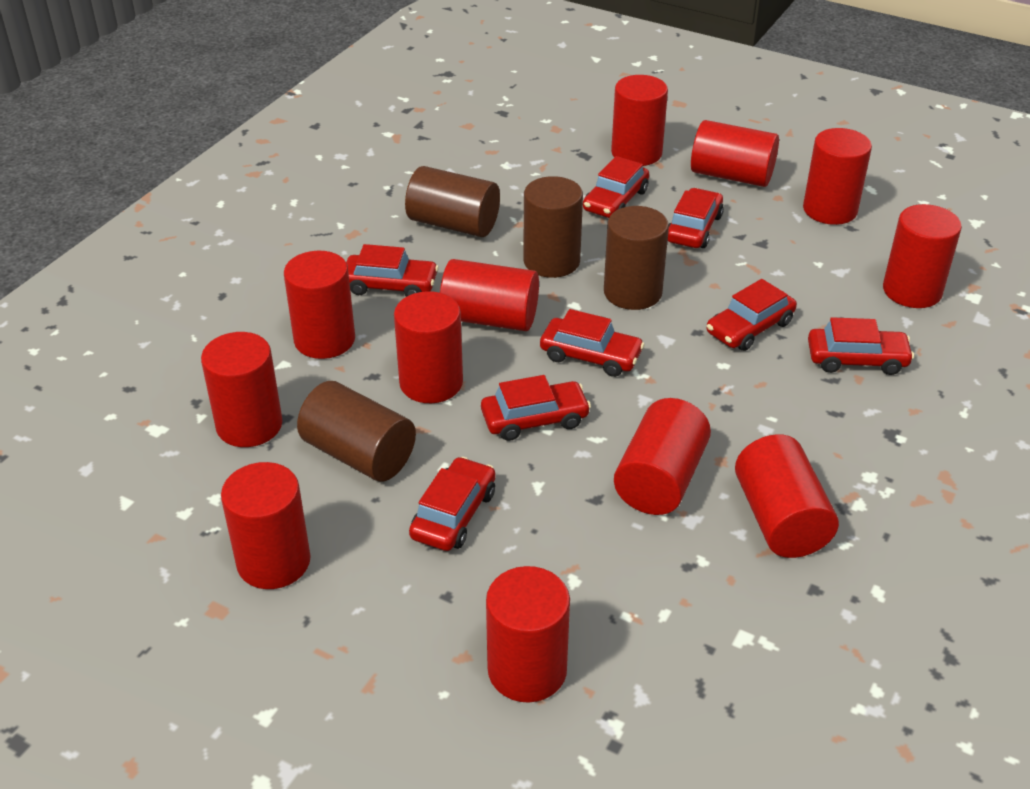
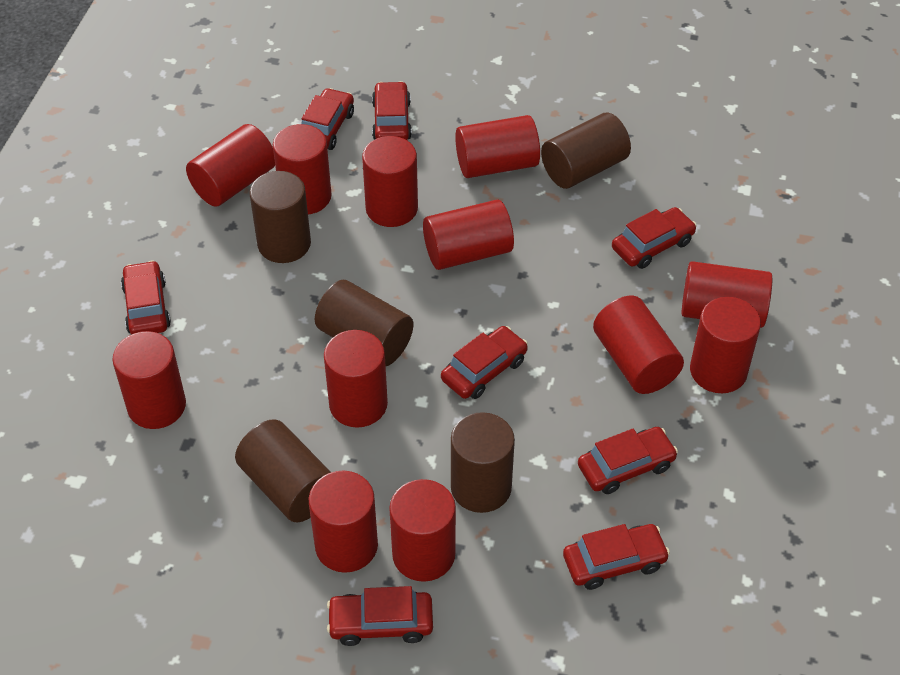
brown cylinder: 4 -> 5

